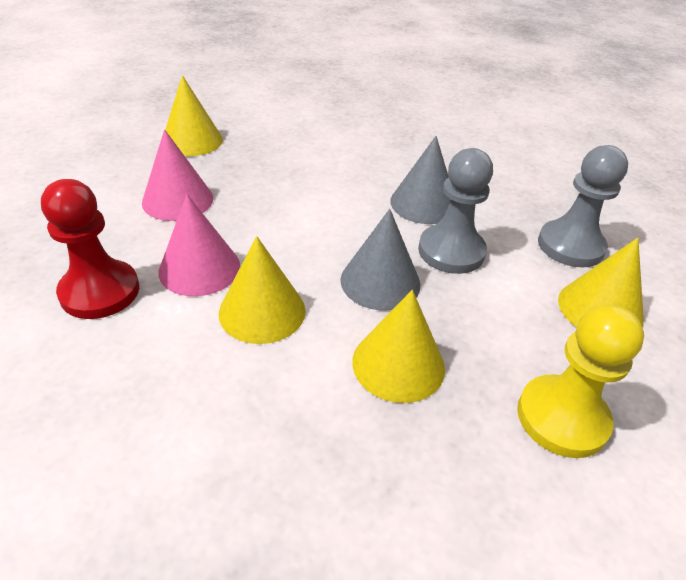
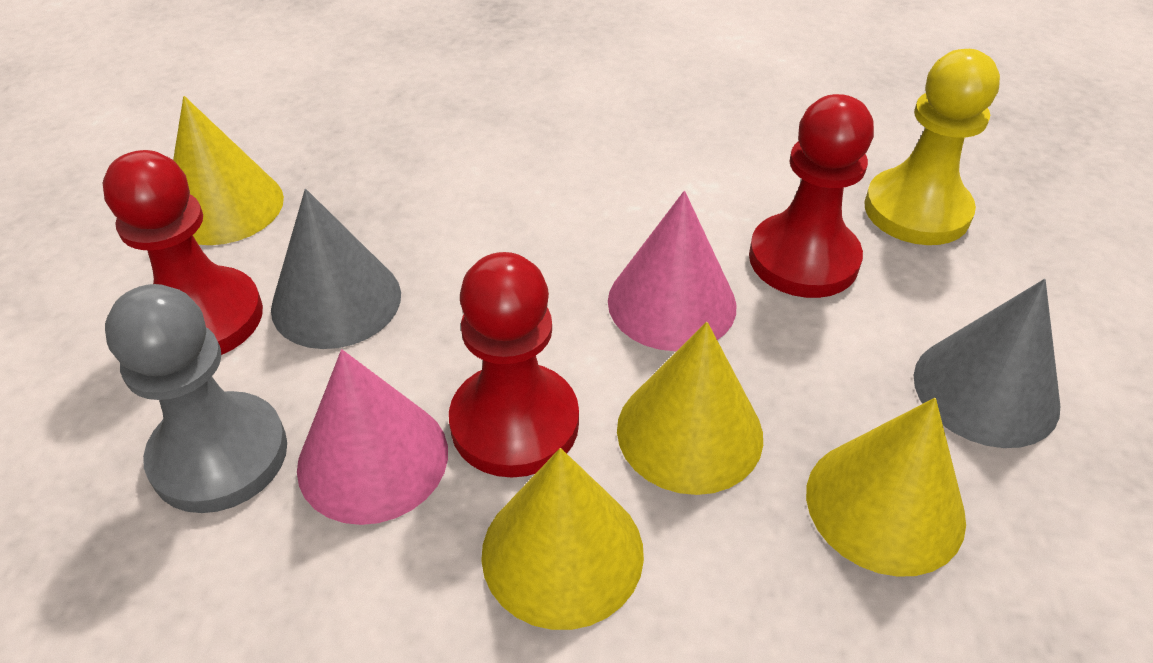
grey pawn: 2 -> 1
red pawn: 1 -> 3

